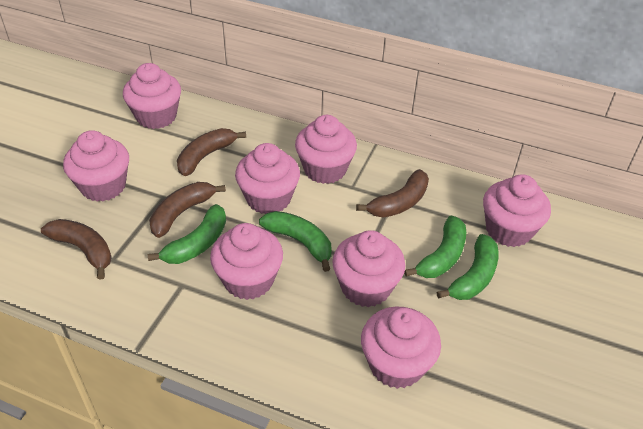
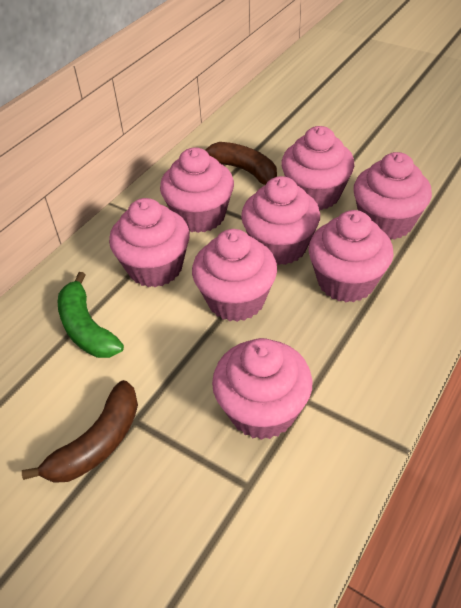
brown banana: 4 -> 2
green banana: 4 -> 1

